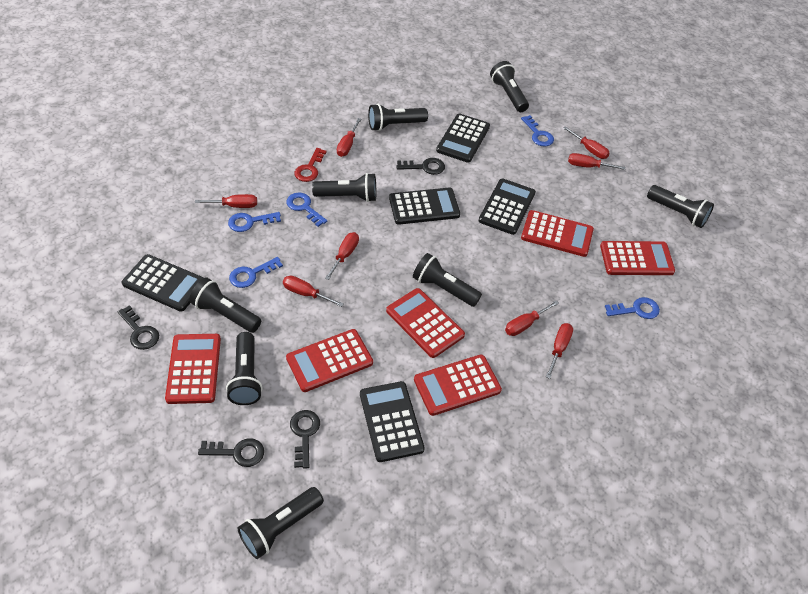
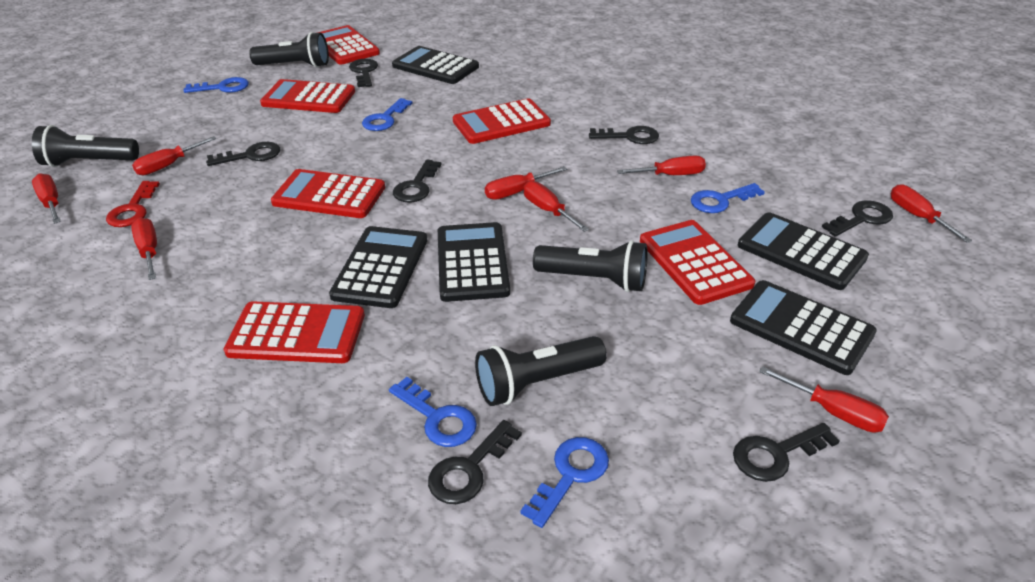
black flashlight: 8 -> 4
black key: 4 -> 7

